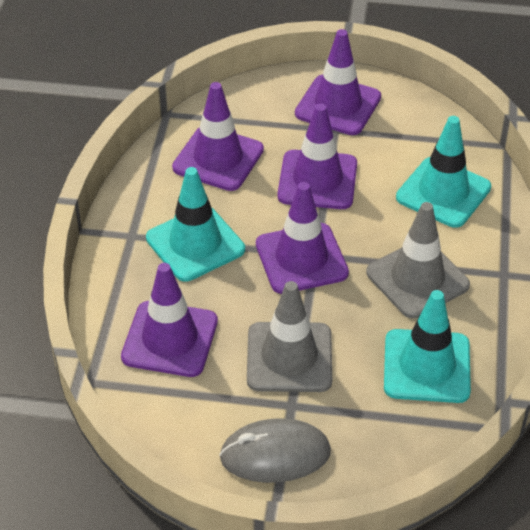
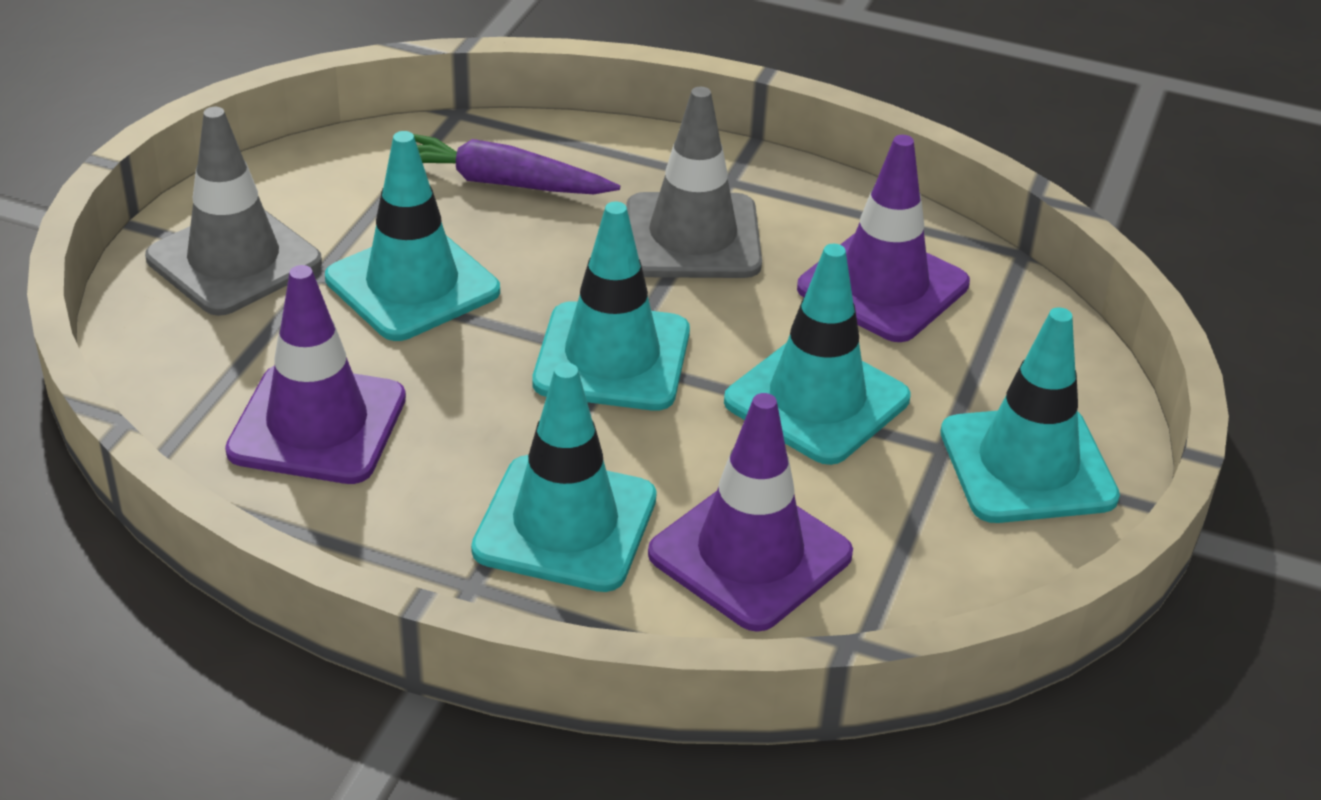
grey mouse: 1 -> 0
purple carrot: 0 -> 1
purple traffic cone: 5 -> 3
turquoise traffic cone: 3 -> 5

